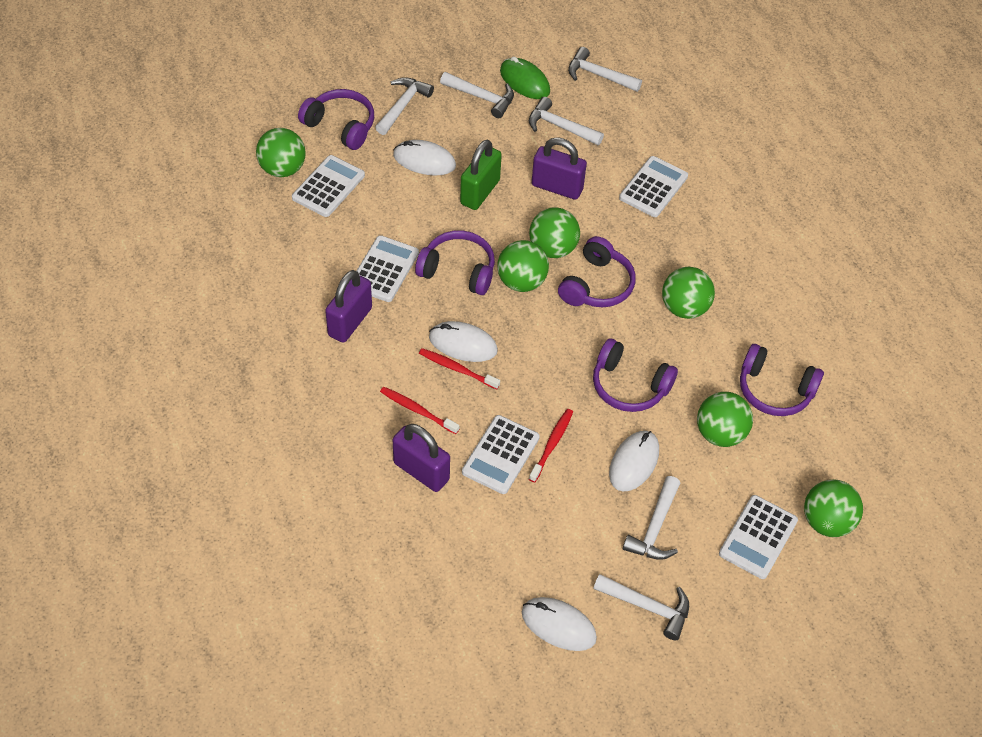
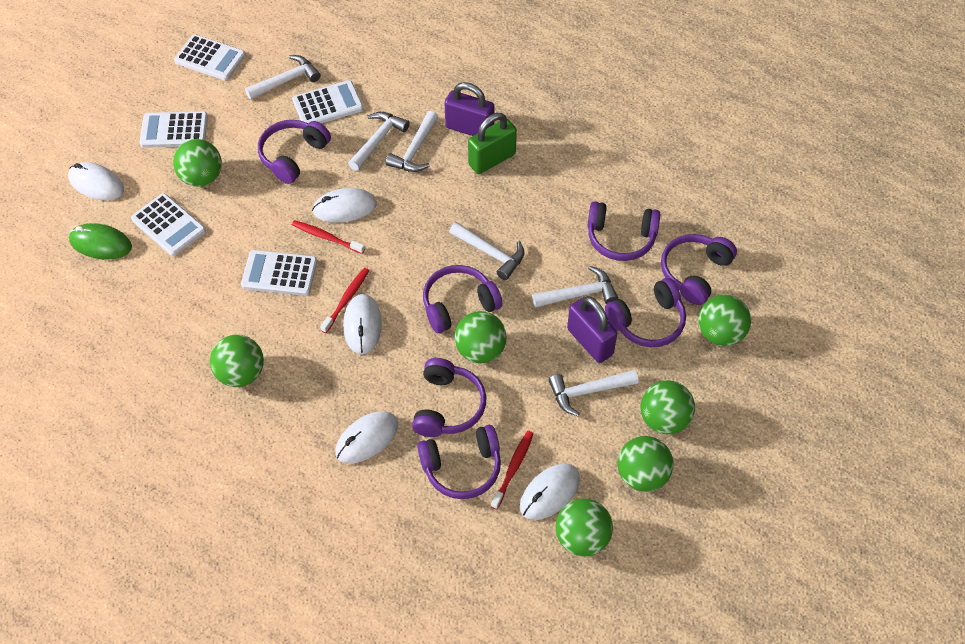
green ball: 6 -> 7
purple headphones: 5 -> 7
purple padlock: 3 -> 2
white mouse: 4 -> 5

